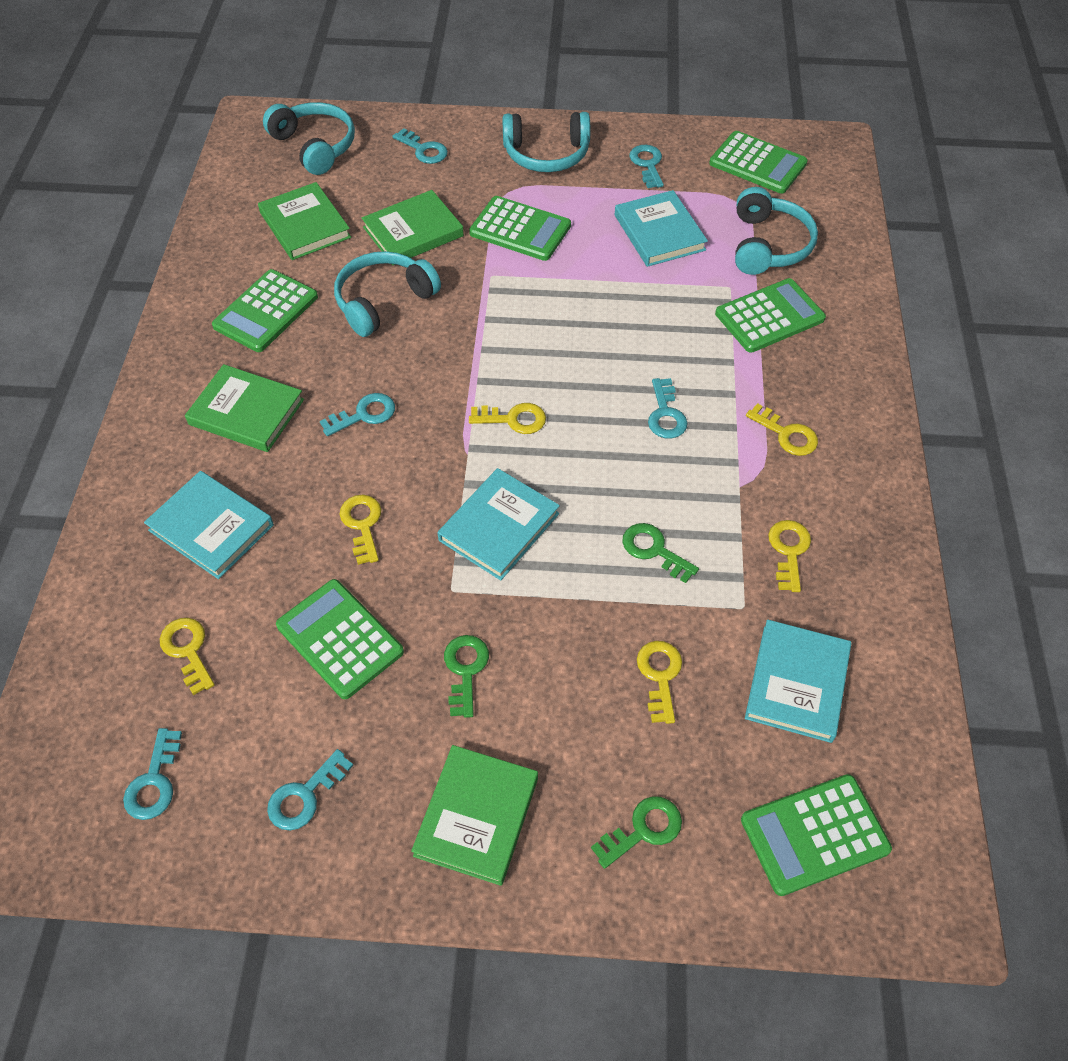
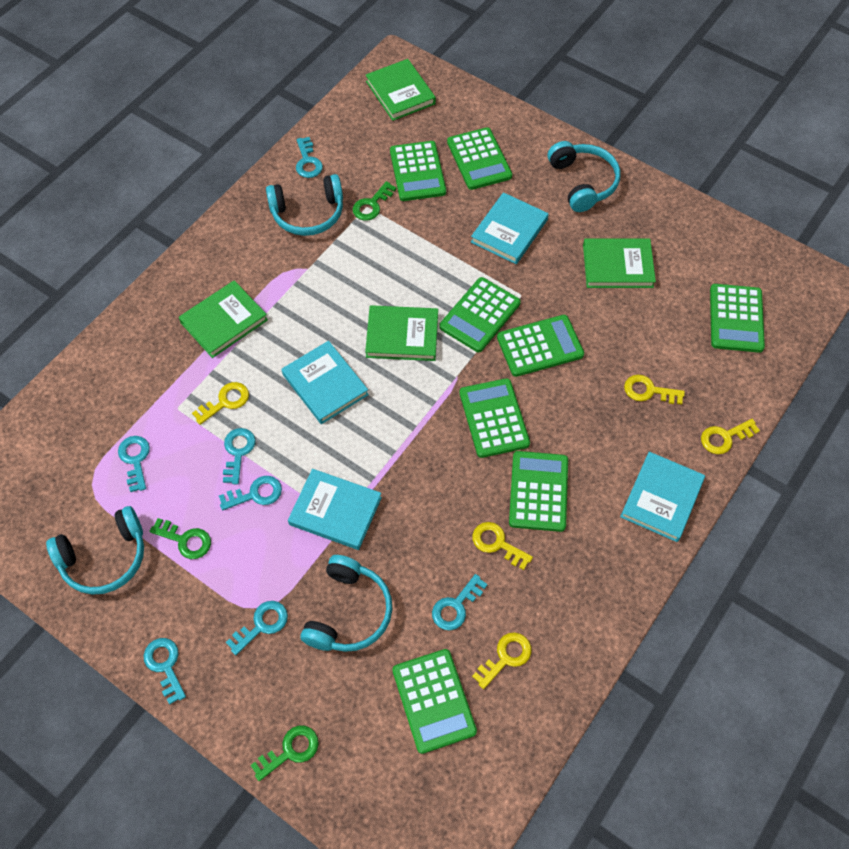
green calculator: 6 -> 8
turquoise key: 6 -> 7
yellow key: 6 -> 5

